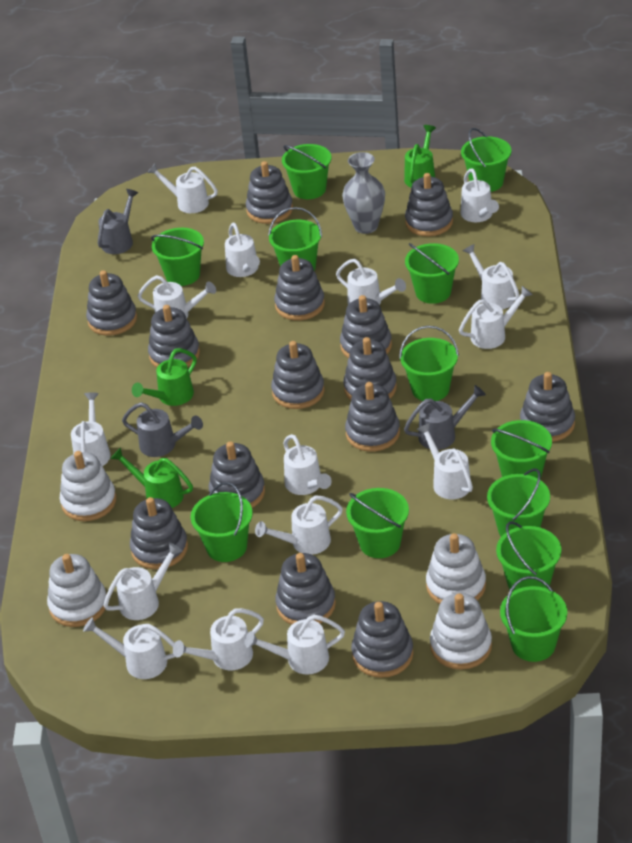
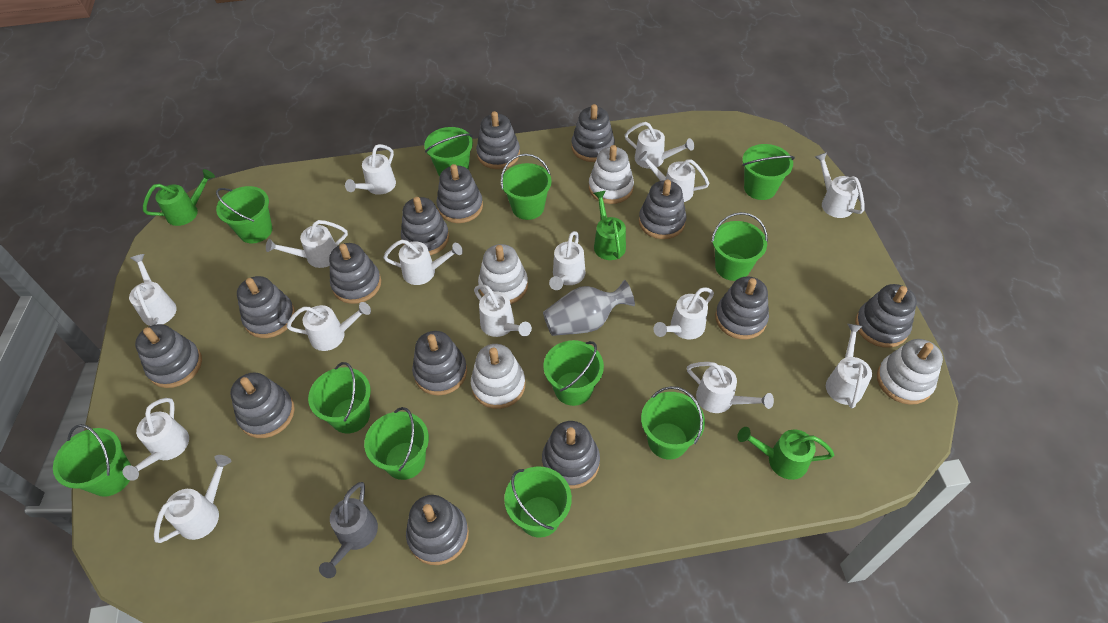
green bucket: 12 -> 11
grey watering can: 3 -> 1

